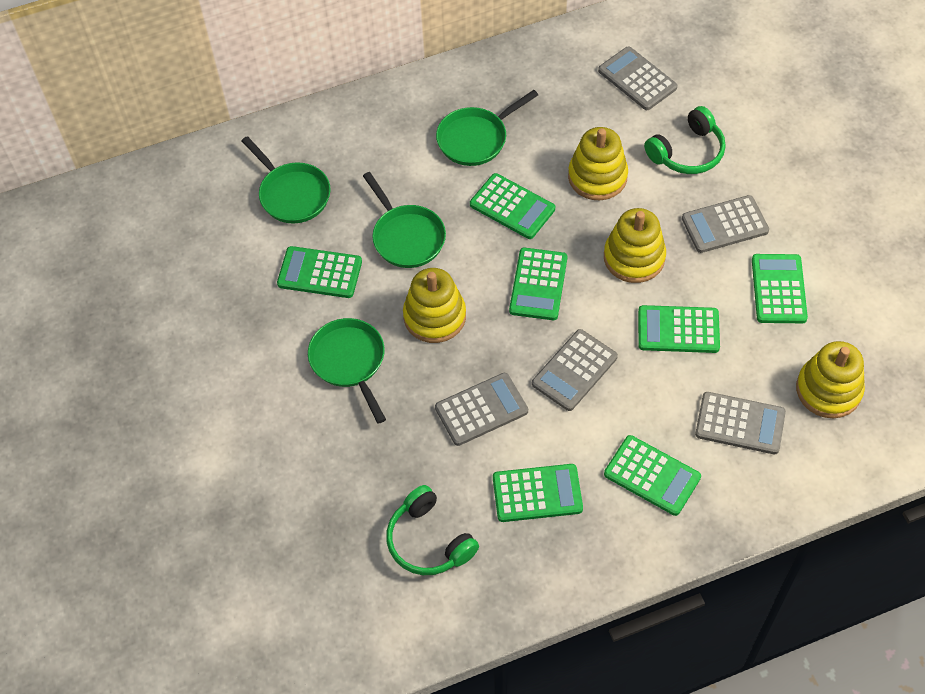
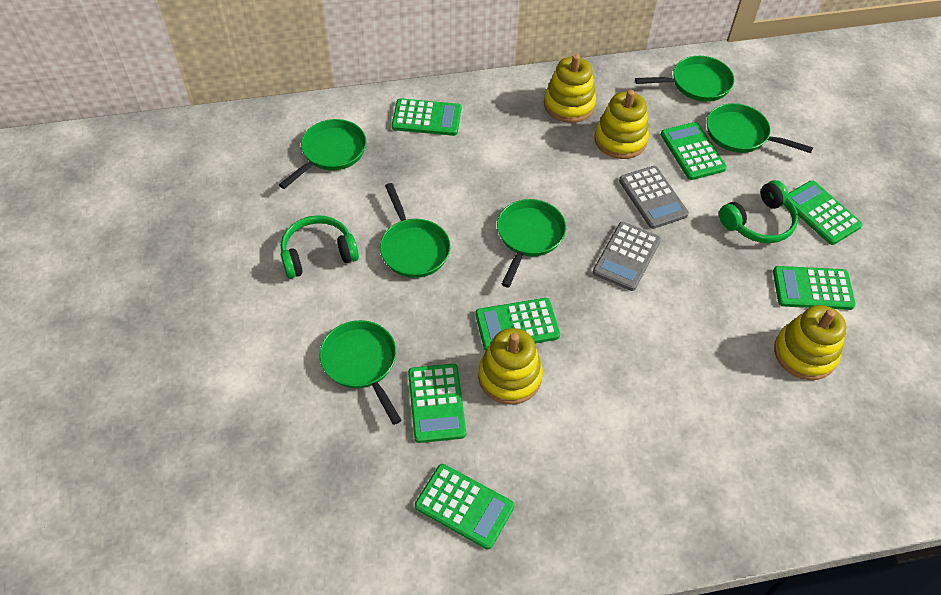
green pan: 4 -> 6
grey calculator: 5 -> 2

